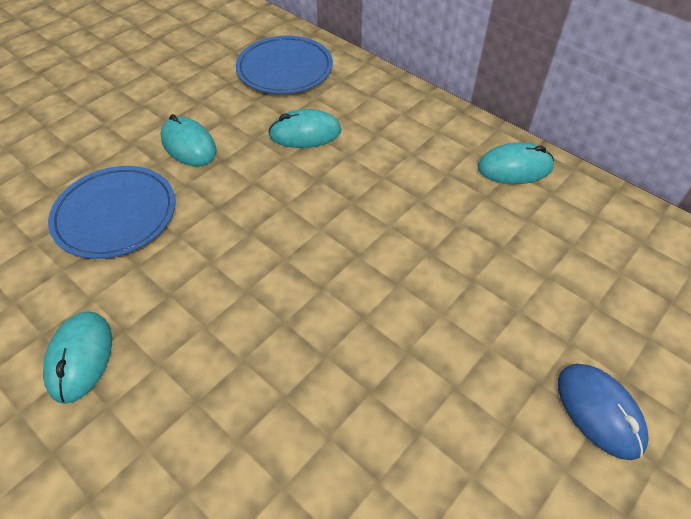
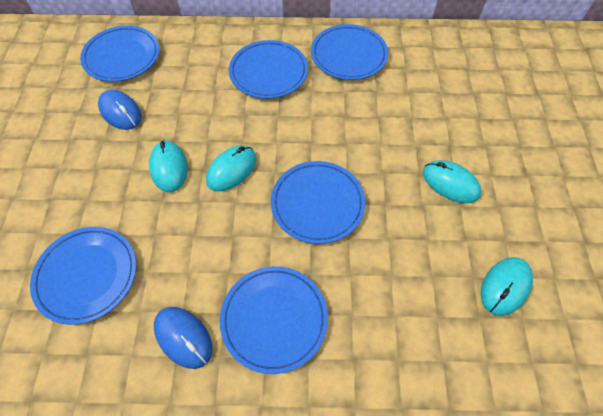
blue mouse: 1 -> 2
blue plate: 2 -> 6

